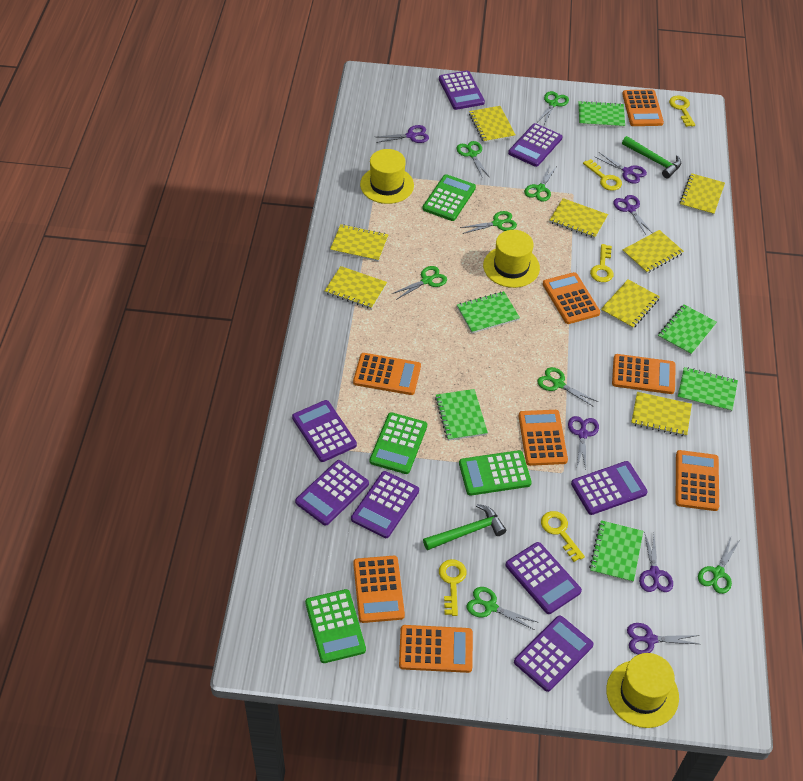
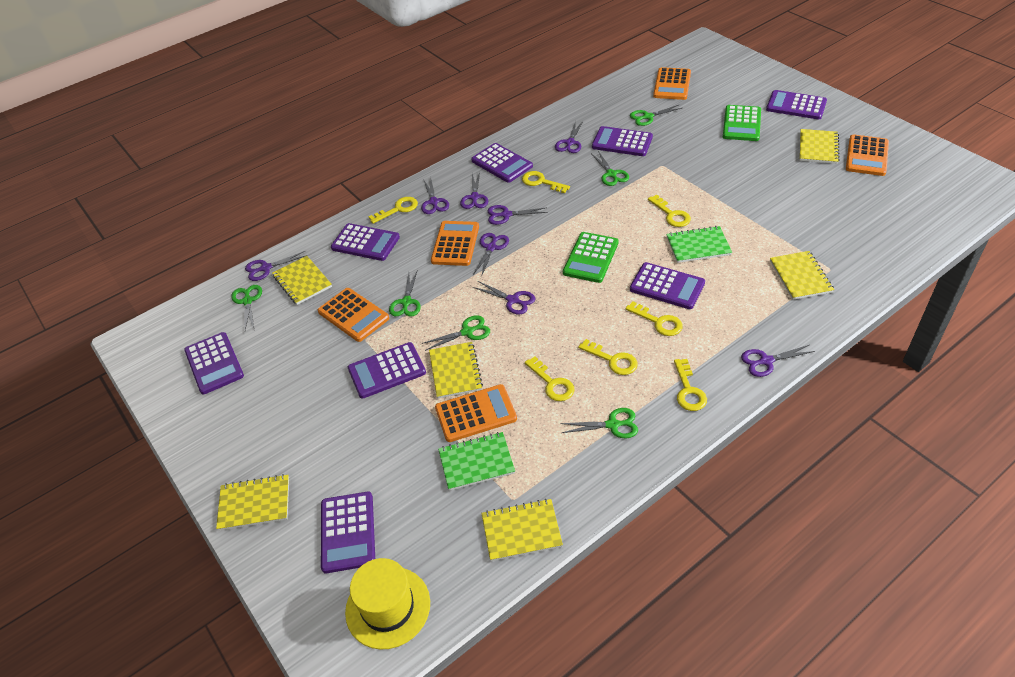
green calculator: 4 -> 2
green hammer: 2 -> 0
green notebook: 6 -> 2
green scissors: 8 -> 6
orange calculator: 8 -> 5
purple scissors: 6 -> 8
yellow hat: 3 -> 1
yellow key: 5 -> 7
yellow notebook: 8 -> 6

